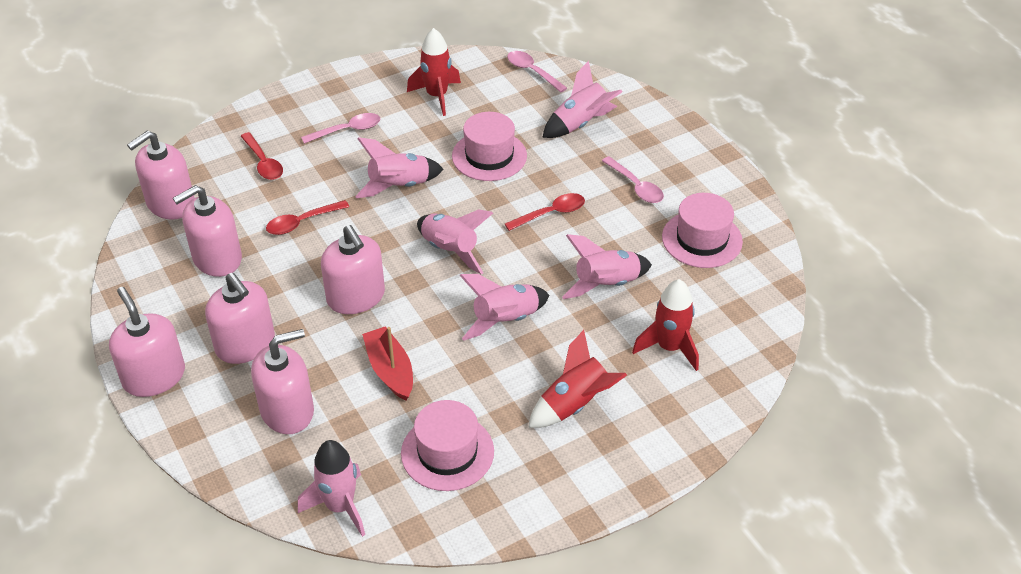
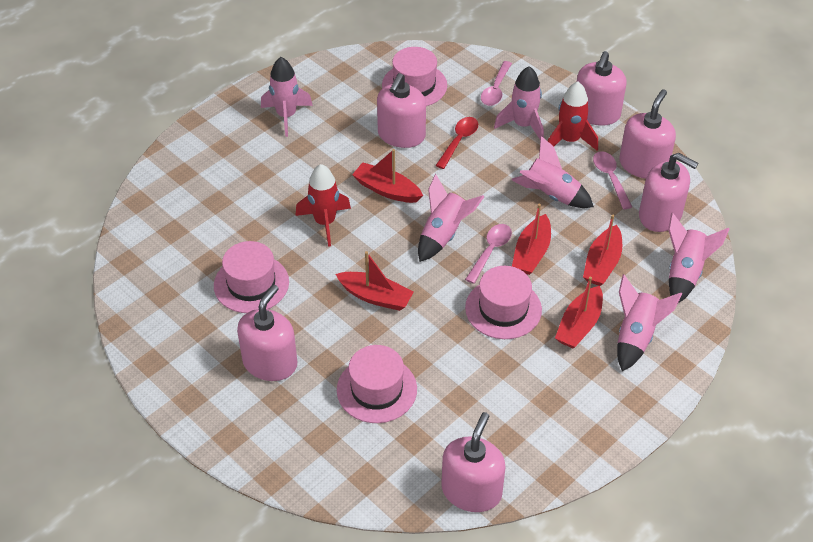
pink hat: 3 -> 4
red boat: 1 -> 5
red rocket: 3 -> 2
red spoon: 3 -> 1

